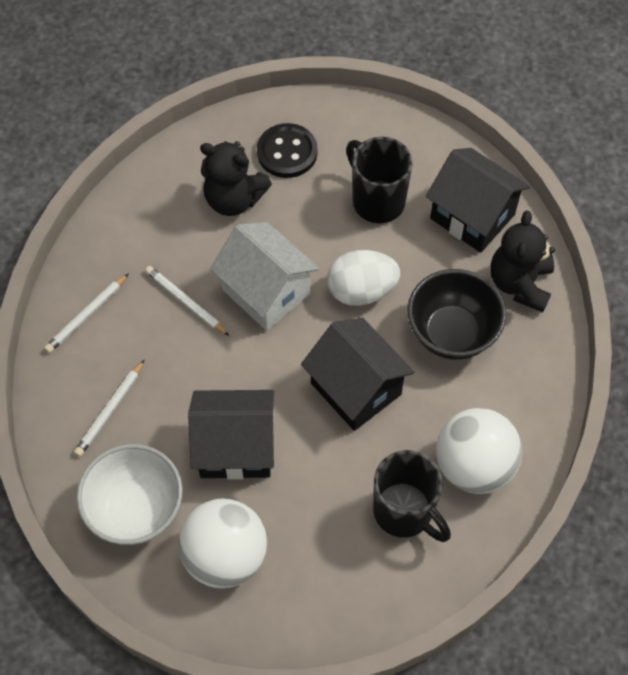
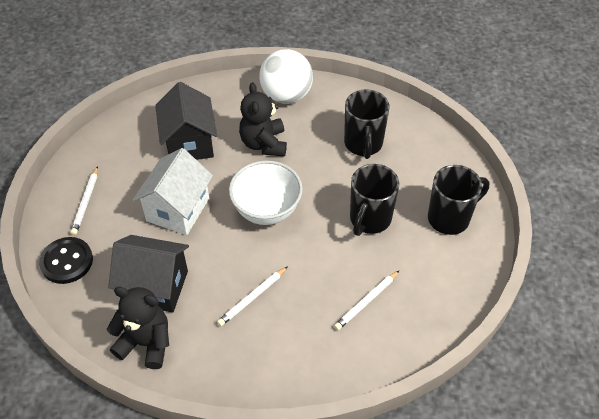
black bowl: 1 -> 0
black house: 3 -> 2
black mug: 2 -> 3
white ball: 2 -> 1
white egg: 1 -> 0

